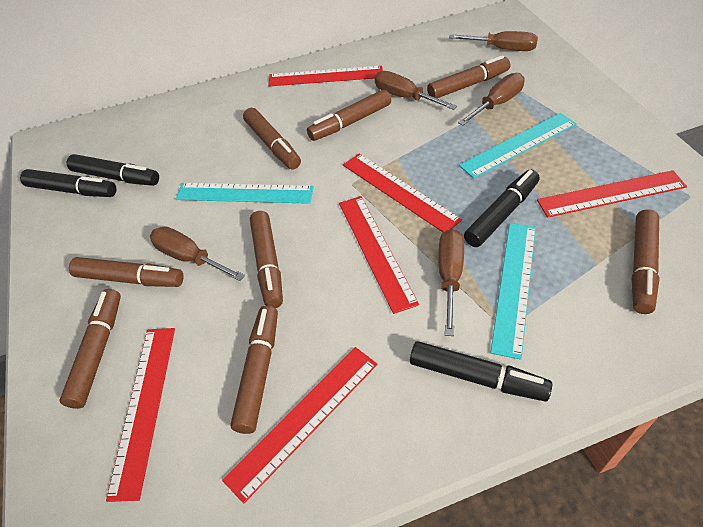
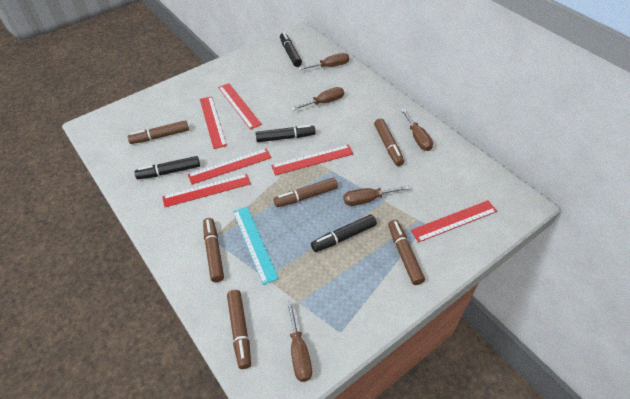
brown marker: 8 -> 6
turquoise ruler: 3 -> 1

